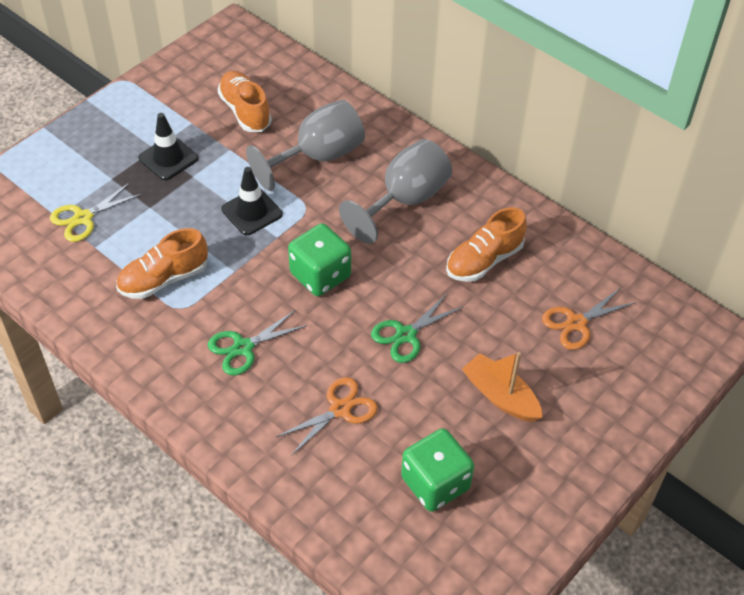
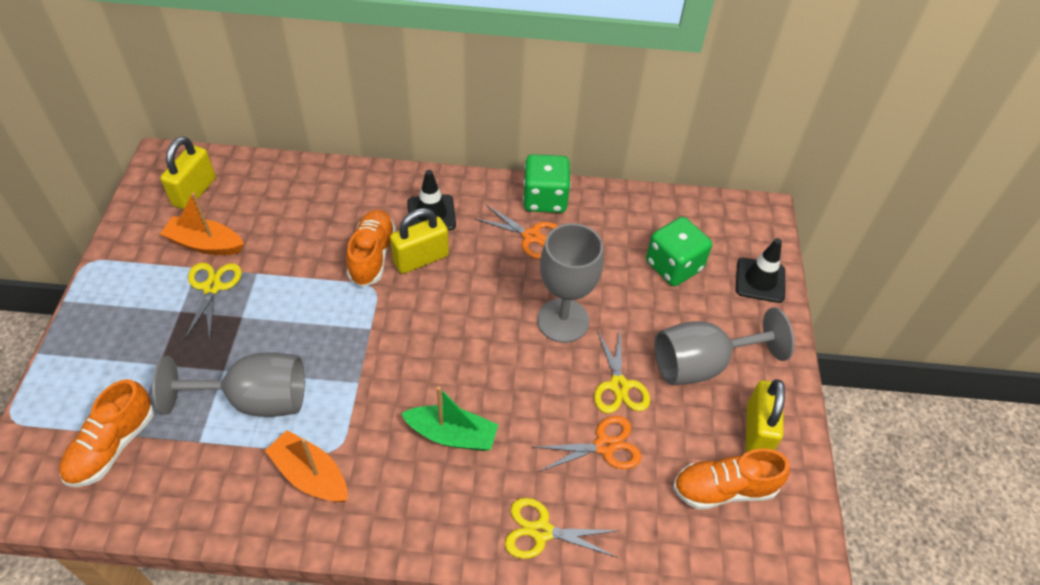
green boat: 0 -> 1
green scissors: 2 -> 0
grey goblet: 2 -> 3
orange boat: 1 -> 2
yellow padlock: 0 -> 3
yellow scissors: 1 -> 3

